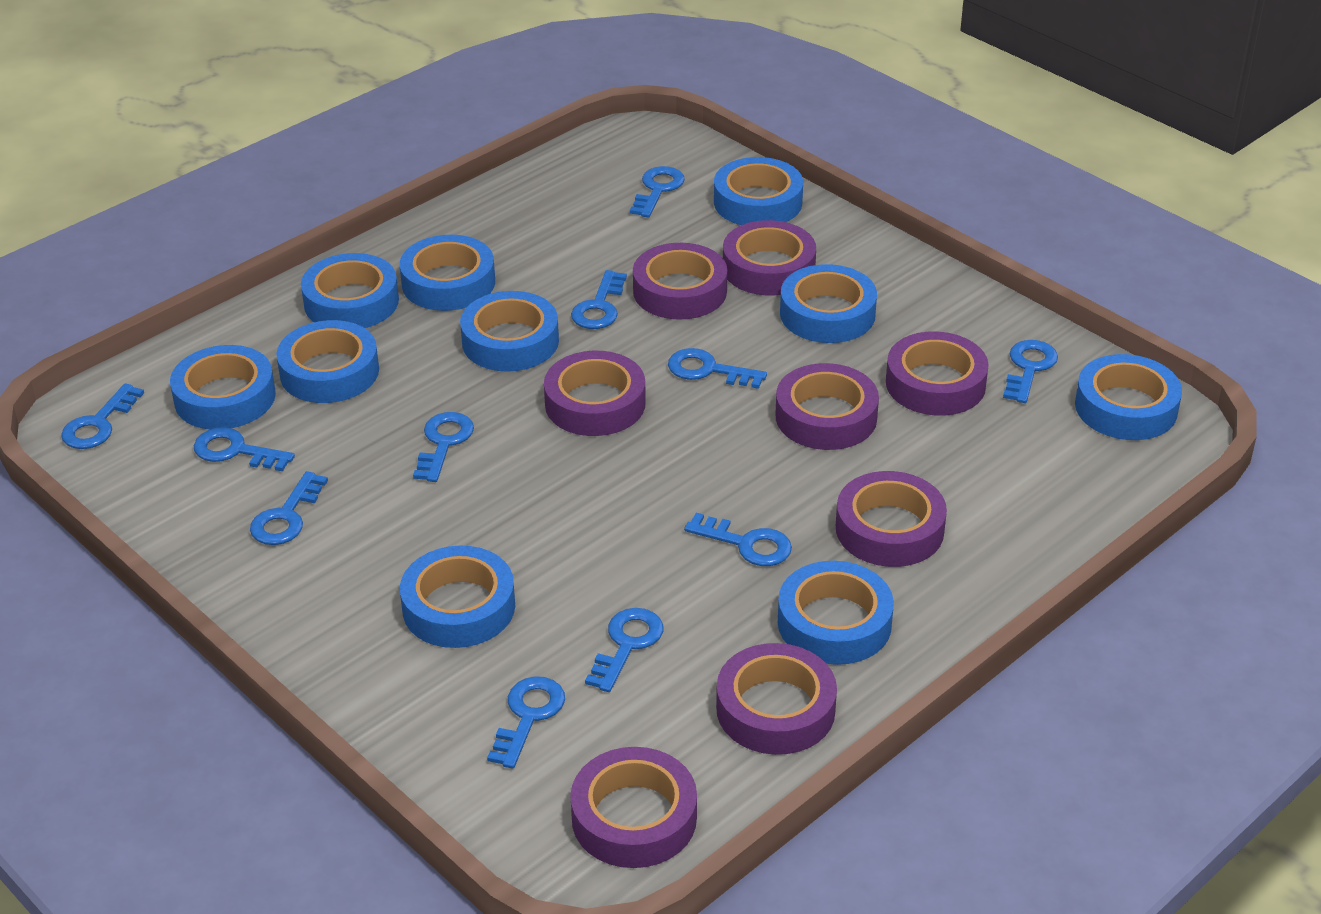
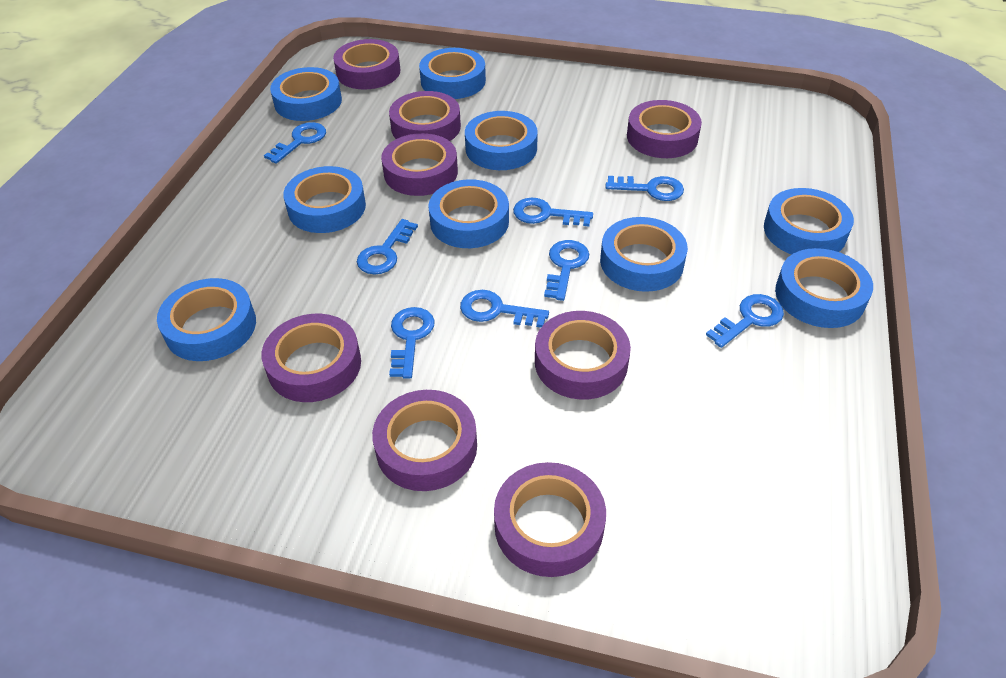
blue key: 11 -> 8
blue tape: 10 -> 9

